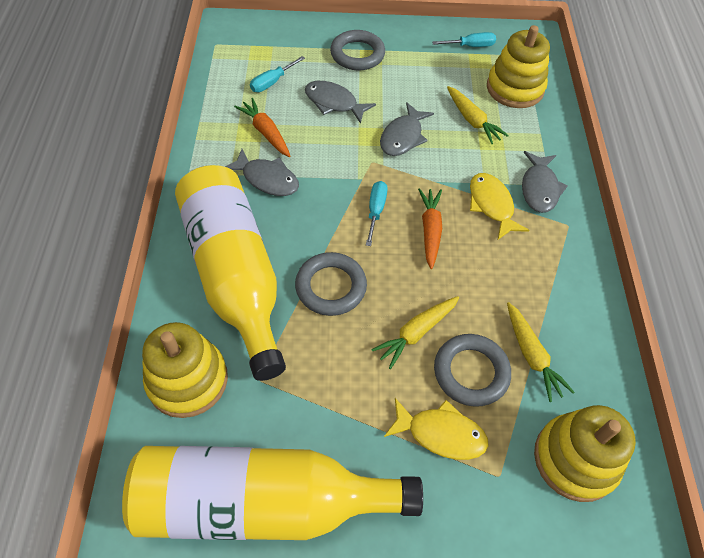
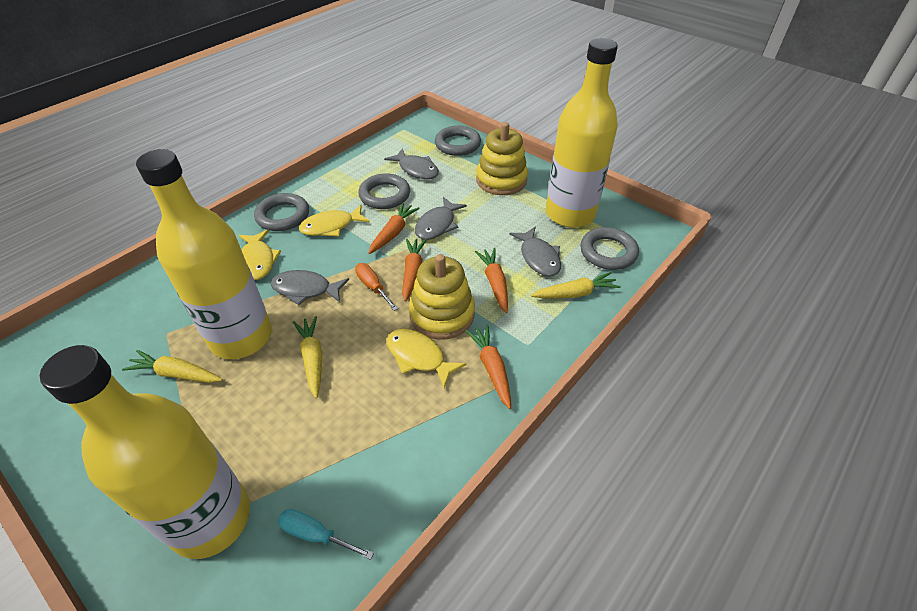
grey ring: 3 -> 4
orange carrot: 2 -> 4
orange screwdriver: 0 -> 1
turquoise screwdriver: 3 -> 1
yellow bottle: 2 -> 3
yellow fish: 2 -> 3
yellow stacking toy: 3 -> 2

